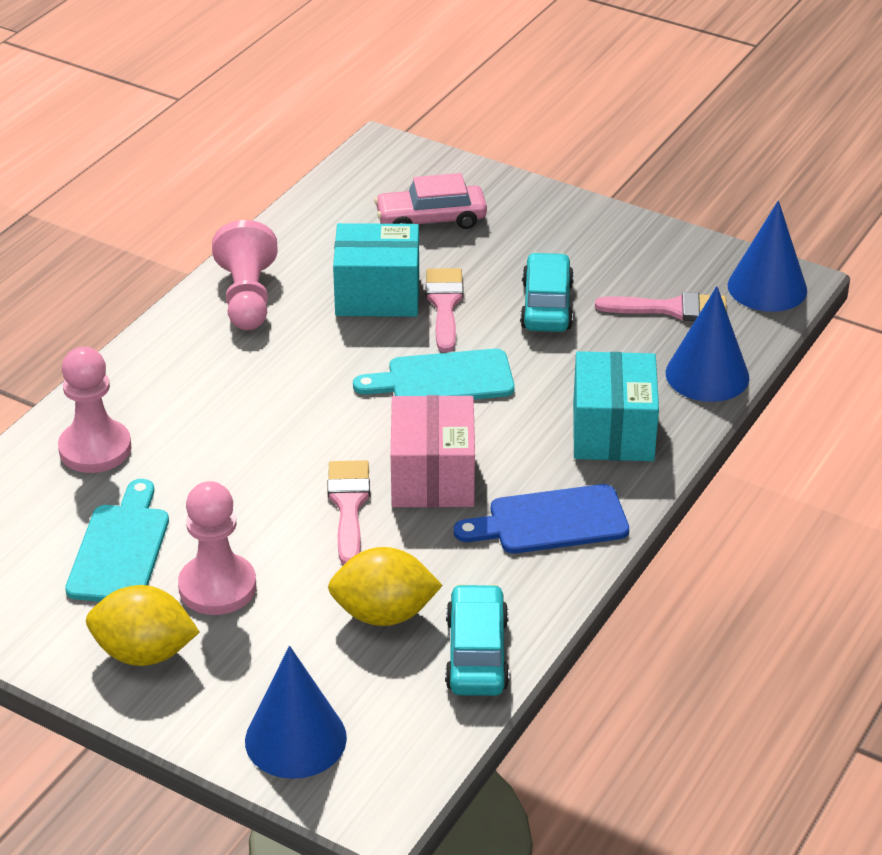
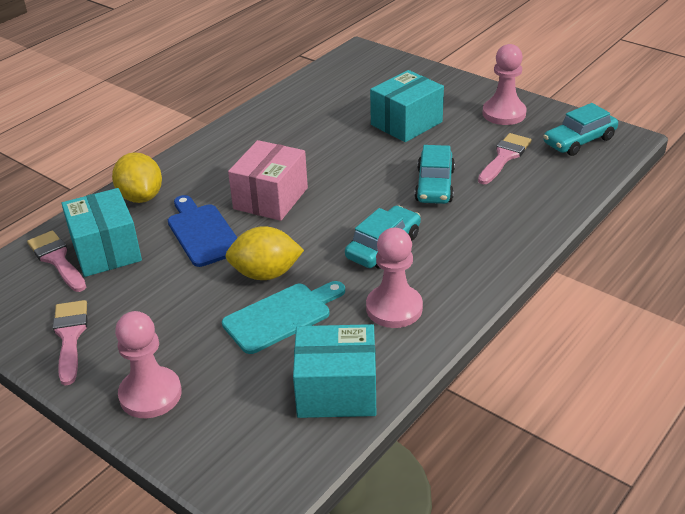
blue cone: 3 -> 0
pink car: 1 -> 0
turquoise box: 2 -> 3
turquoise car: 2 -> 3
turquoise cutting board: 2 -> 1

